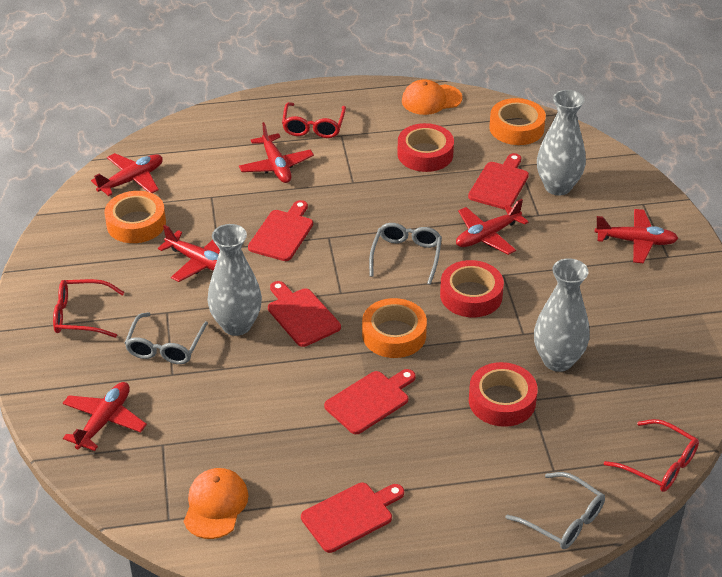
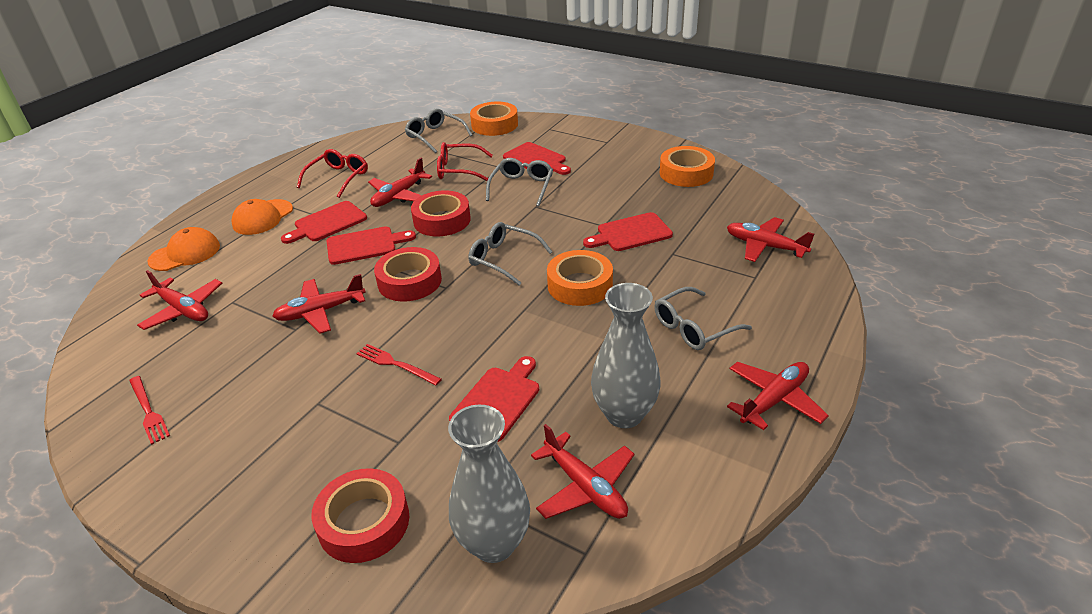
grey glasses: 3 -> 4
grey vase: 3 -> 2
red fork: 0 -> 2
red glasses: 3 -> 2

